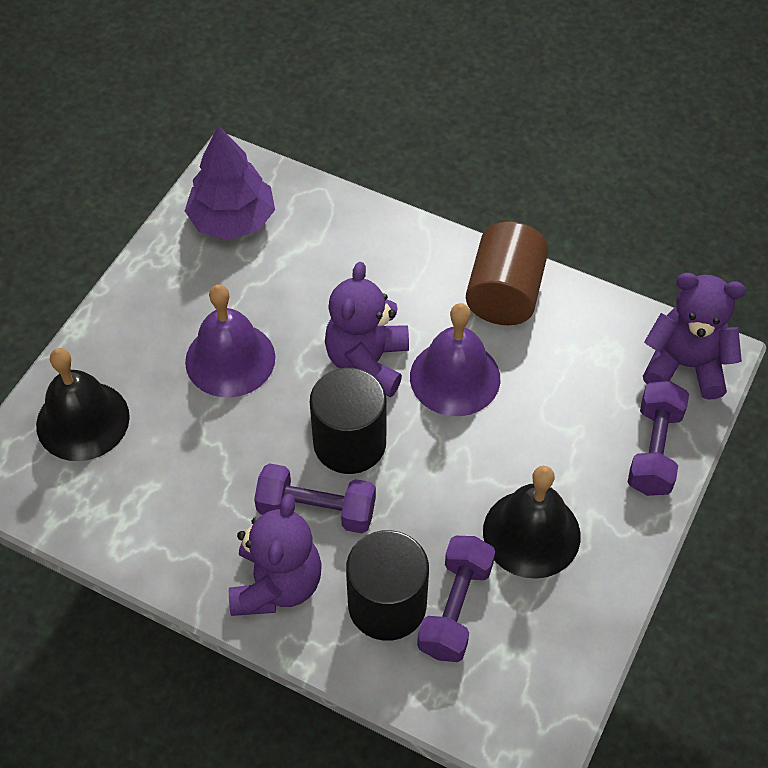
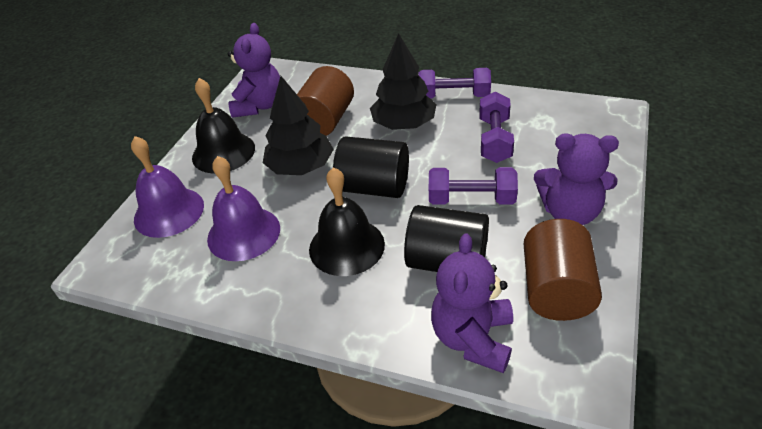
black tree: 0 -> 2
brown cylinder: 1 -> 2
purple tree: 1 -> 0

